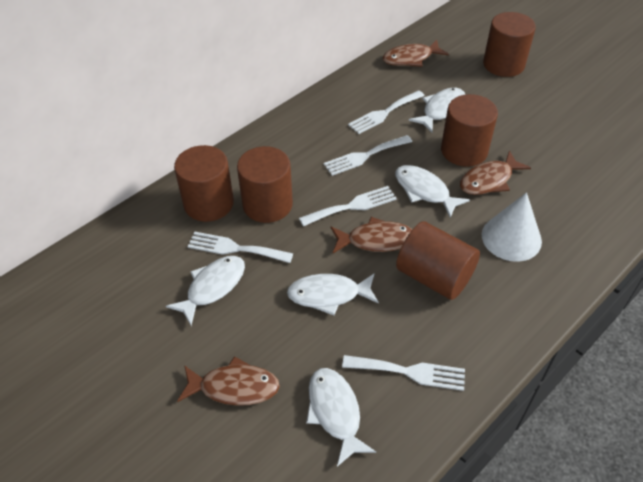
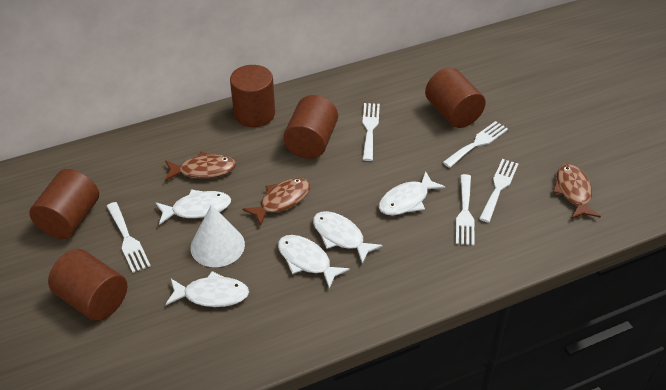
brown fish: 4 -> 3

